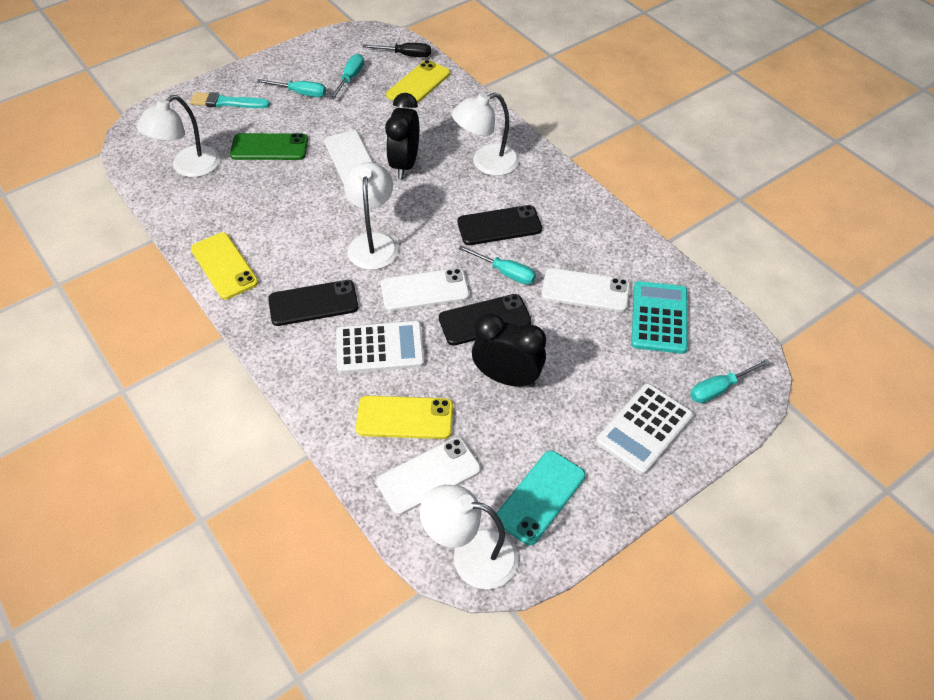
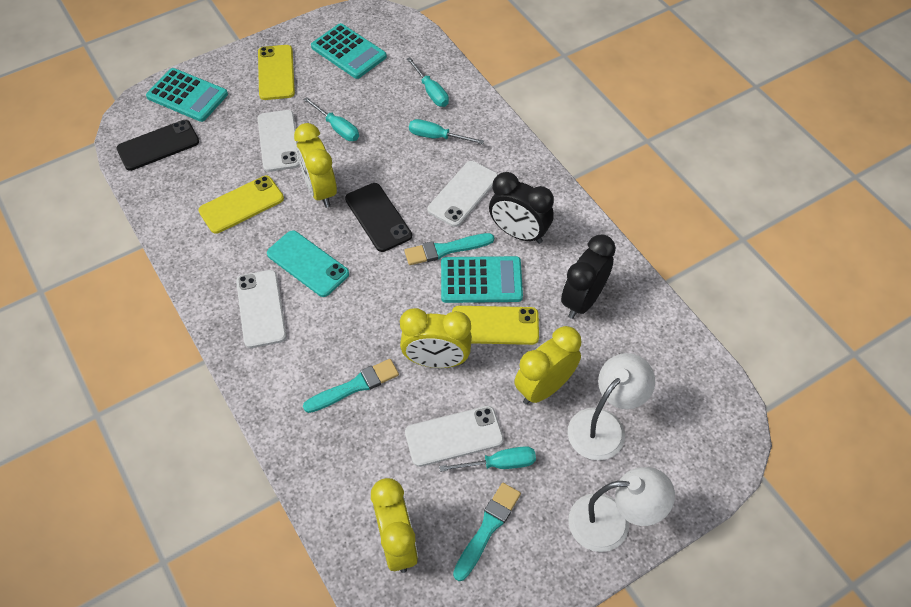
black phone: 3 -> 2
black screwdriver: 1 -> 0
green phone: 1 -> 0
turquoise brush: 1 -> 3
turquoise calculator: 1 -> 3
white calculator: 2 -> 0
white lamp: 4 -> 2
yellow clock: 0 -> 4

